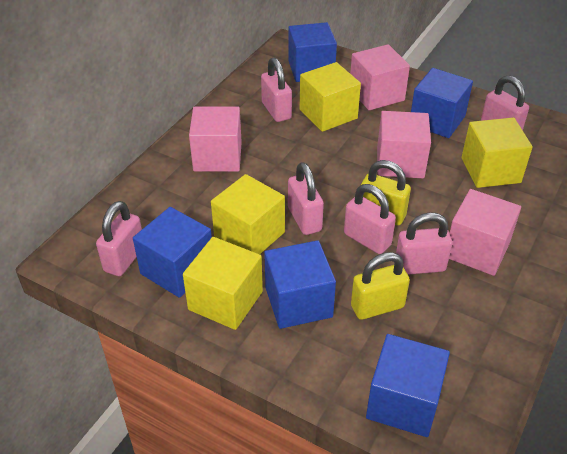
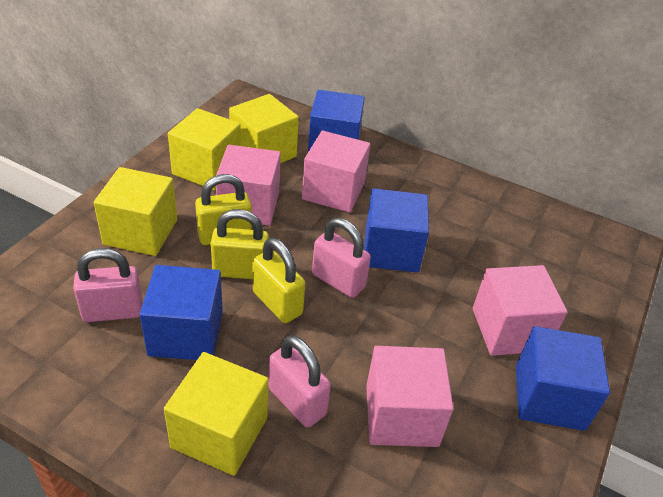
blue cube: 5 -> 4
pink padlock: 6 -> 3
yellow padlock: 2 -> 3

